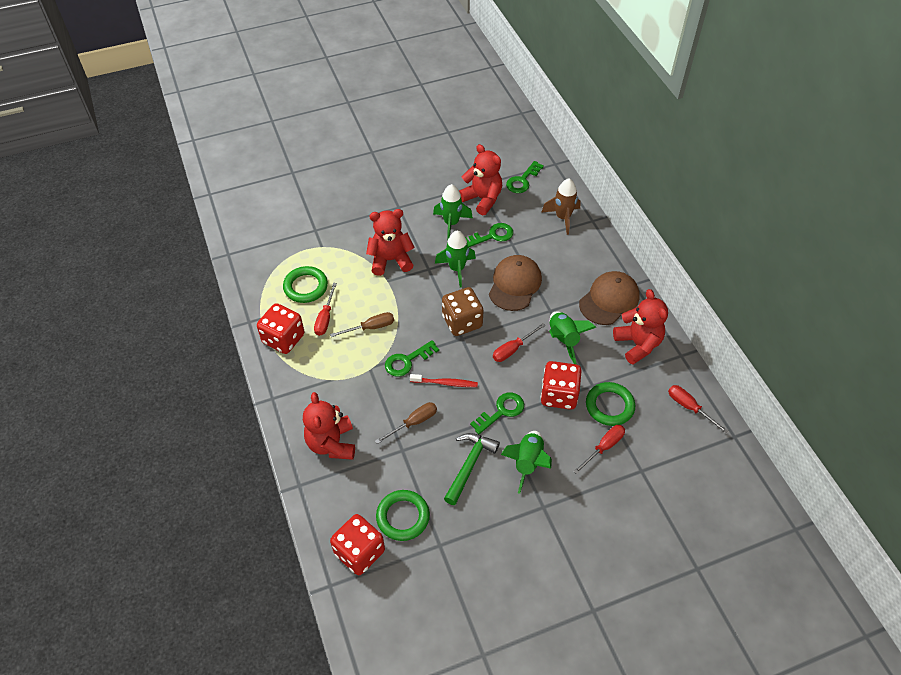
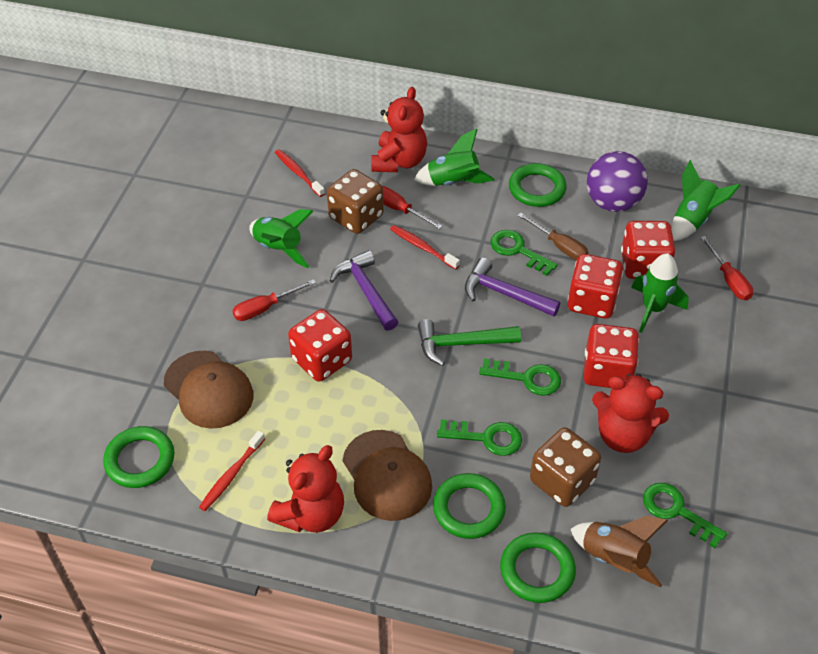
brown dice: 1 -> 2
brown screwdriver: 2 -> 1
green ring: 3 -> 4
purple ball: 0 -> 1
purple hammer: 0 -> 2
red dice: 3 -> 4
red screwdriver: 4 -> 3
red teddy bear: 4 -> 3
red toothbrush: 1 -> 3

